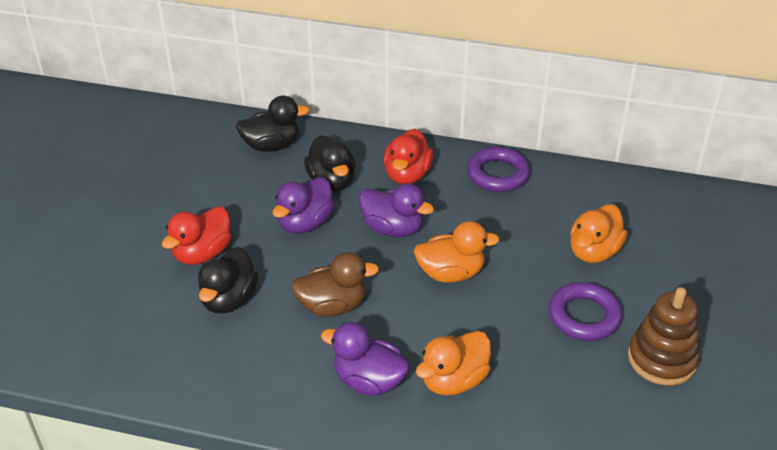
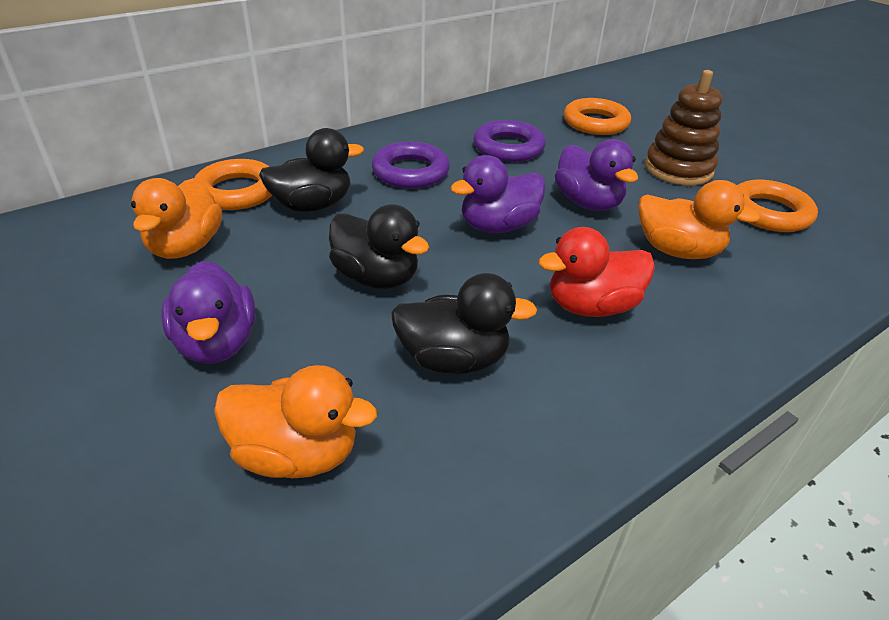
brown duck: 1 -> 0
orange ring: 0 -> 3
red duck: 2 -> 1

